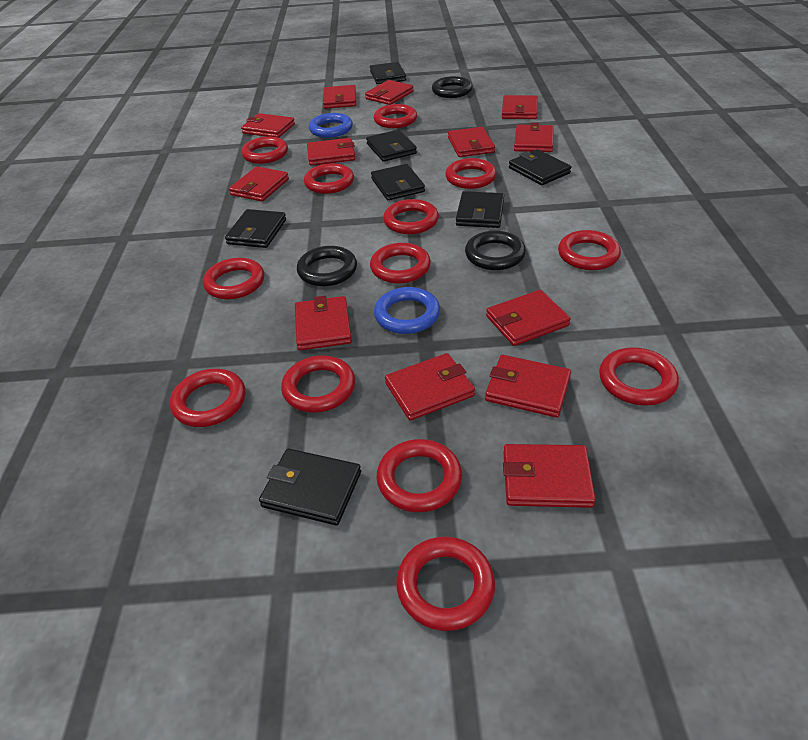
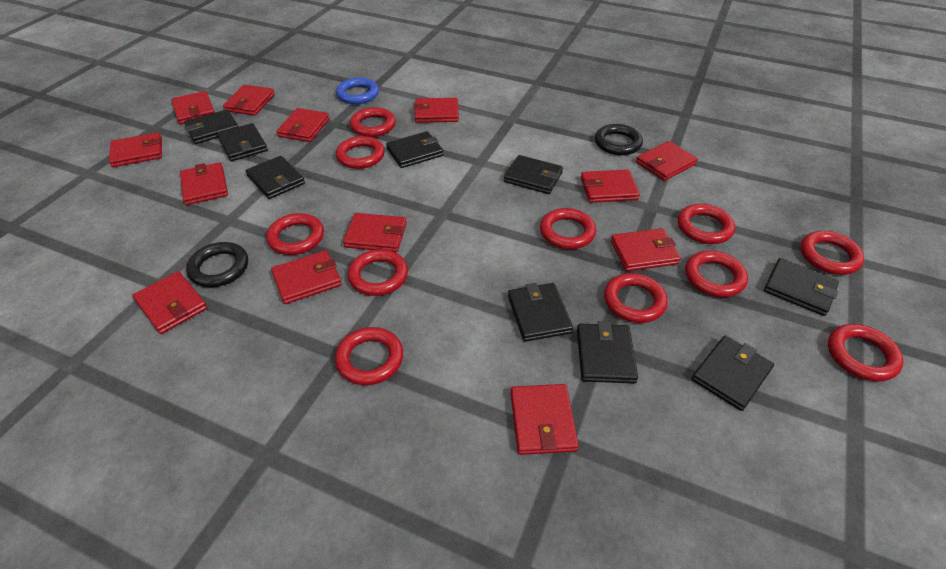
black ring: 3 -> 2
black wallet: 7 -> 9
blue ring: 2 -> 1
red ring: 13 -> 11

